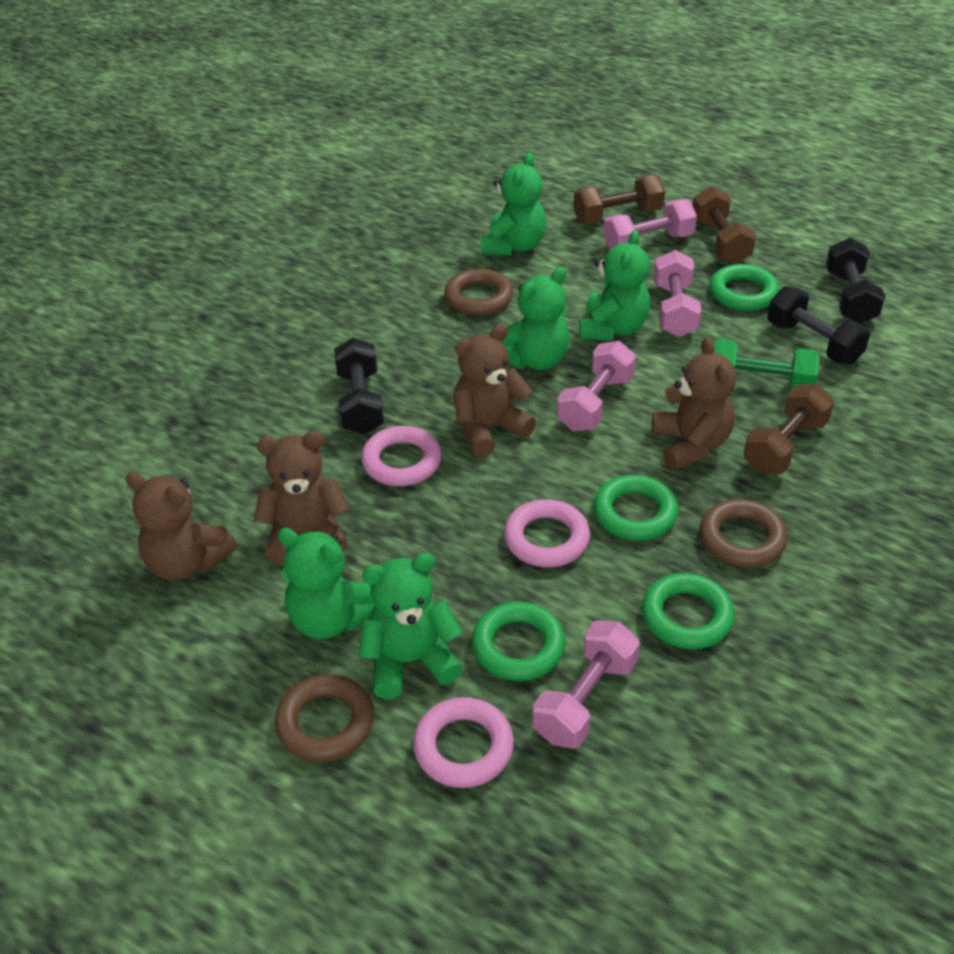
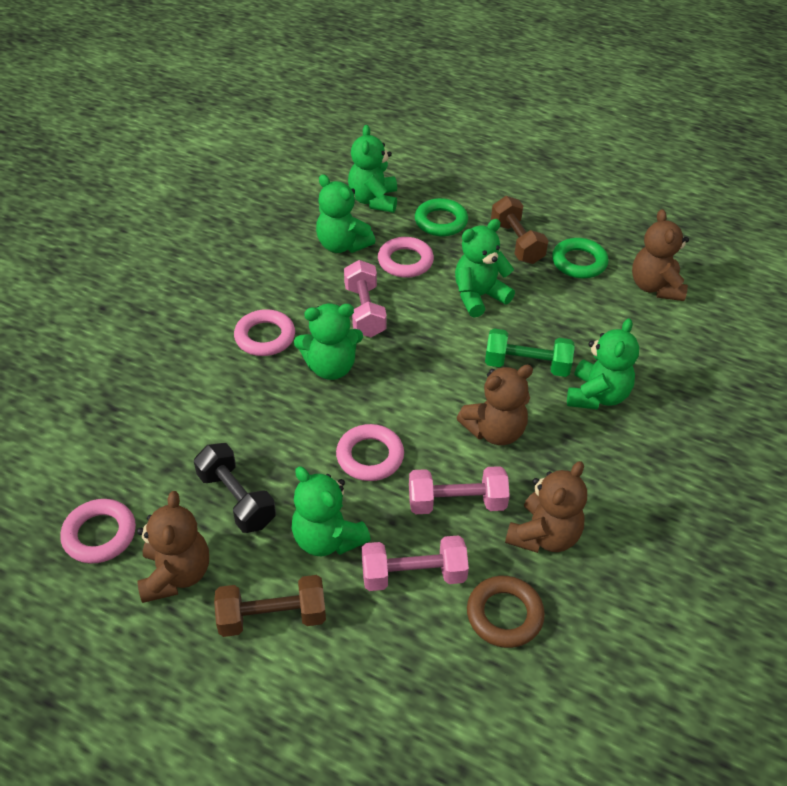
black dumbbell: 3 -> 1
brown dumbbell: 3 -> 2
brown ring: 3 -> 1
green ring: 4 -> 2
green teddy bear: 5 -> 6
pink dumbbell: 4 -> 3
pink ring: 3 -> 4

